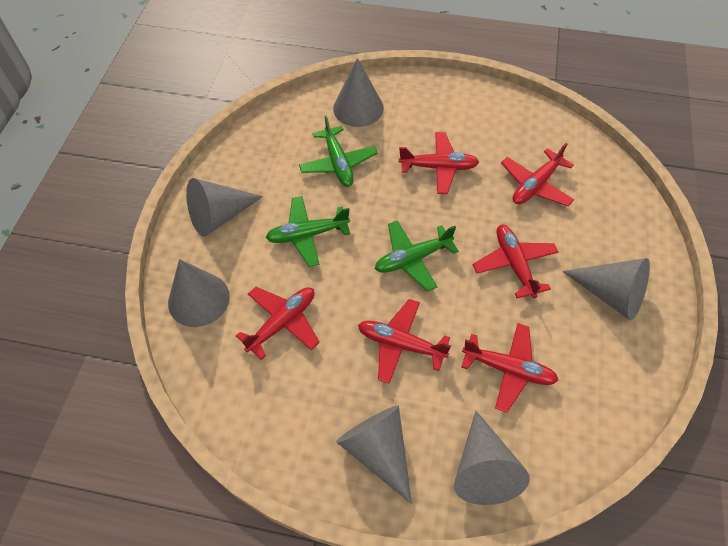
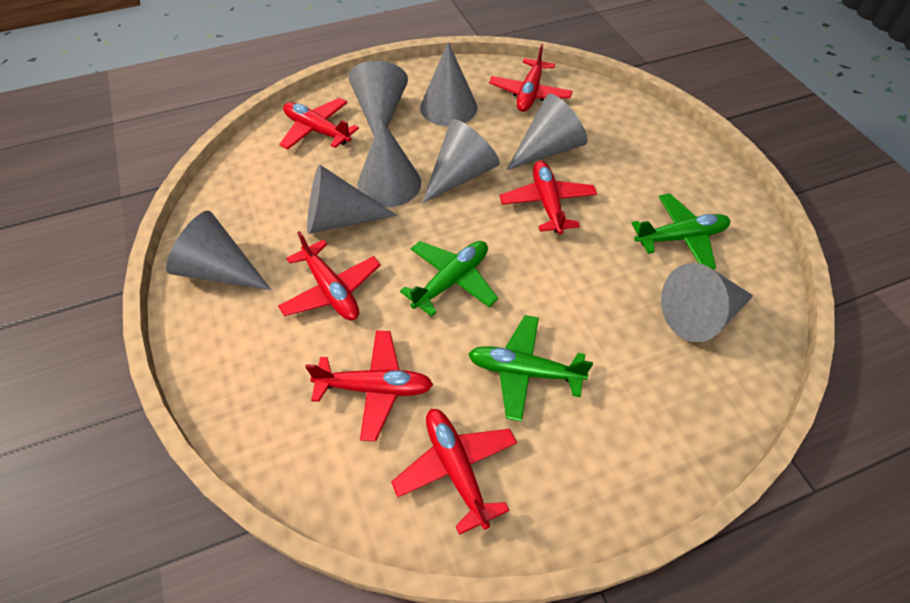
grey cone: 6 -> 8

